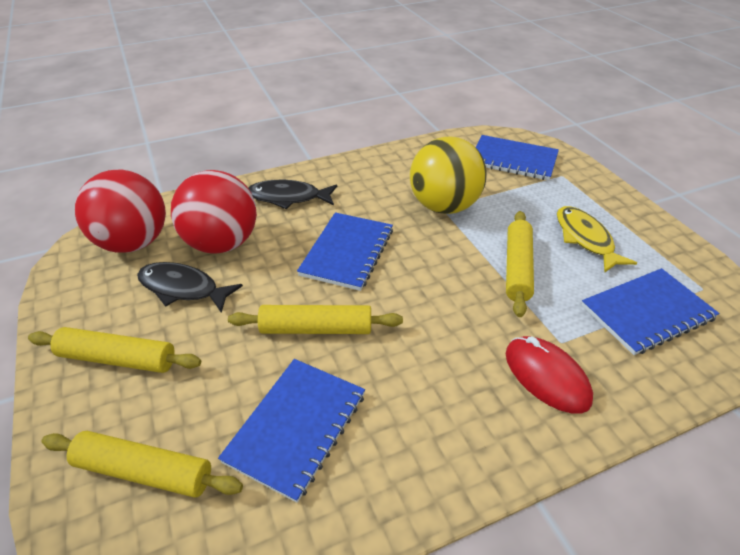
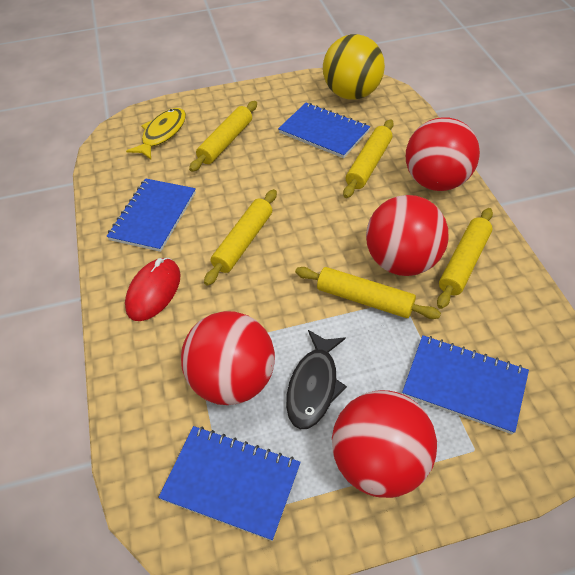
black fish: 2 -> 1
red ball: 2 -> 4
yellow rolling pin: 4 -> 5

